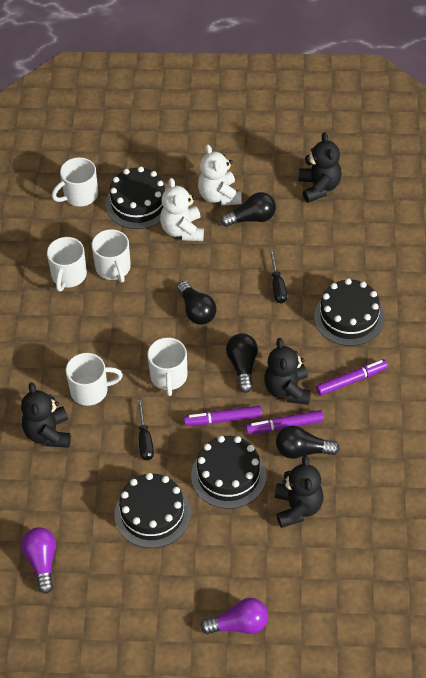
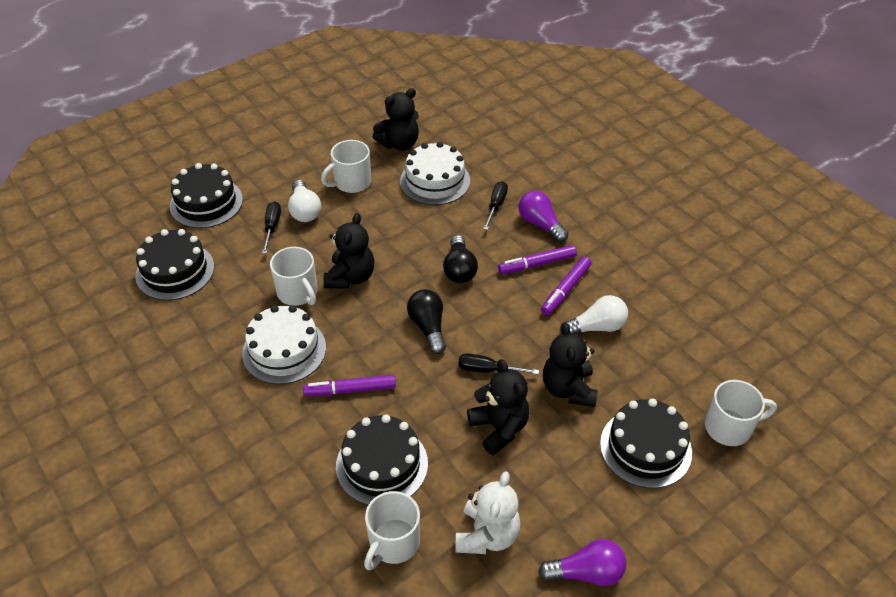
black light bulb: 4 -> 2
black screwdriver: 2 -> 3
white cake: 0 -> 2
white light bulb: 0 -> 2
white mug: 5 -> 4
white teddy bear: 2 -> 1

